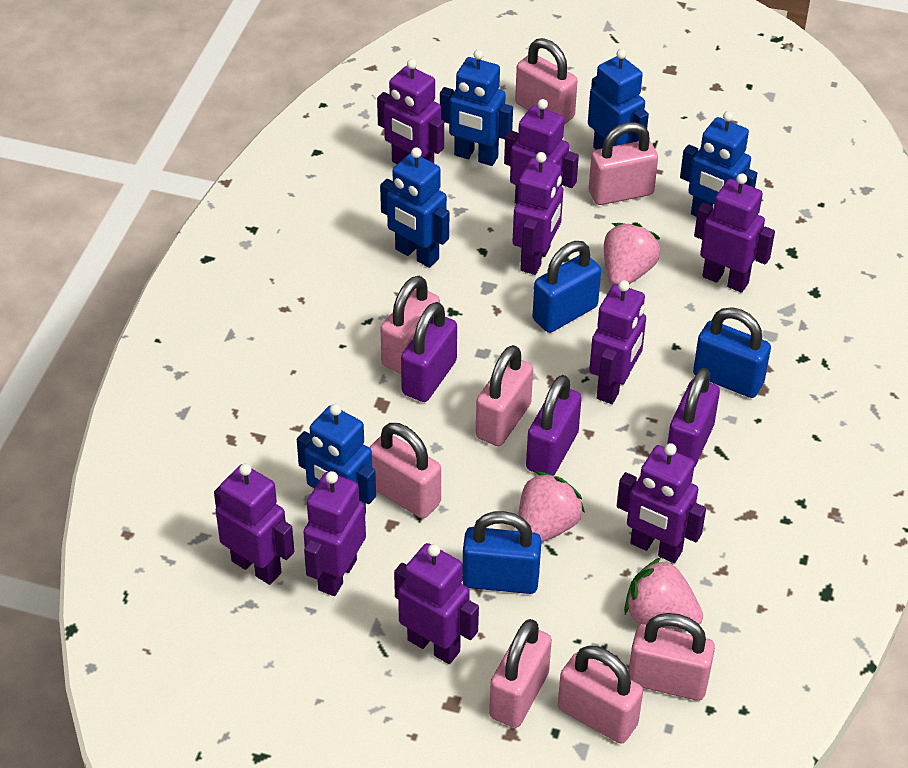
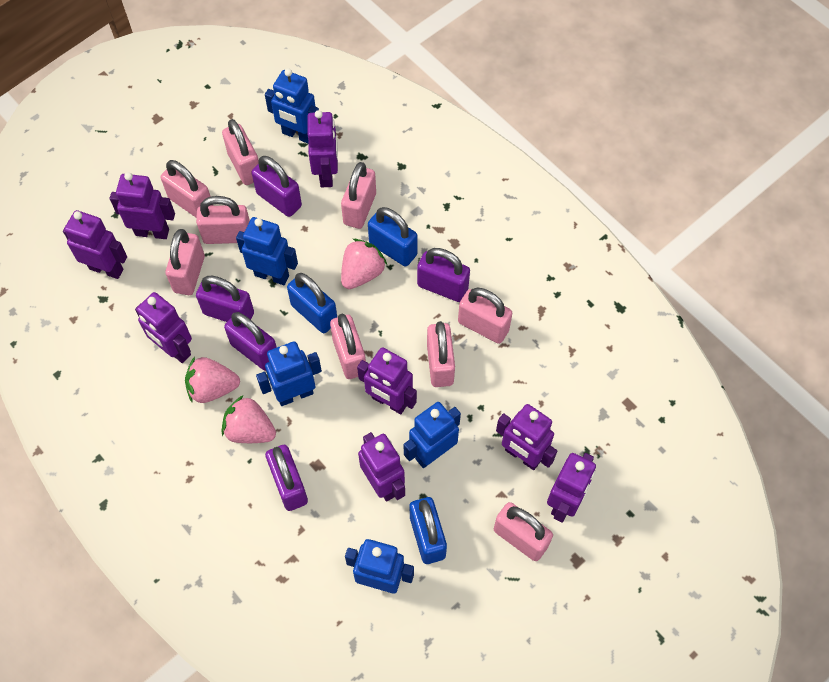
pink padlock: 8 -> 9
purple padlock: 3 -> 5
purple robot: 9 -> 8

